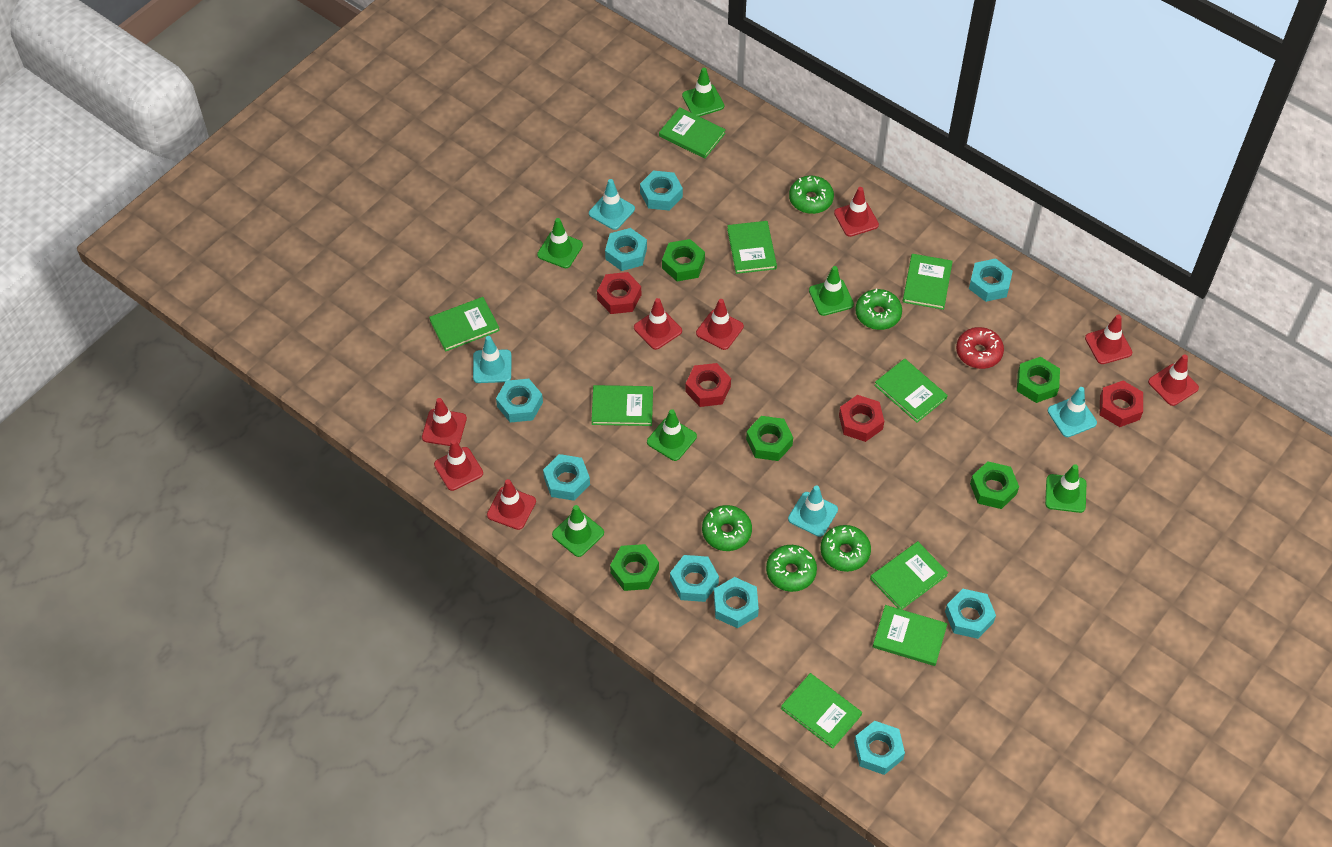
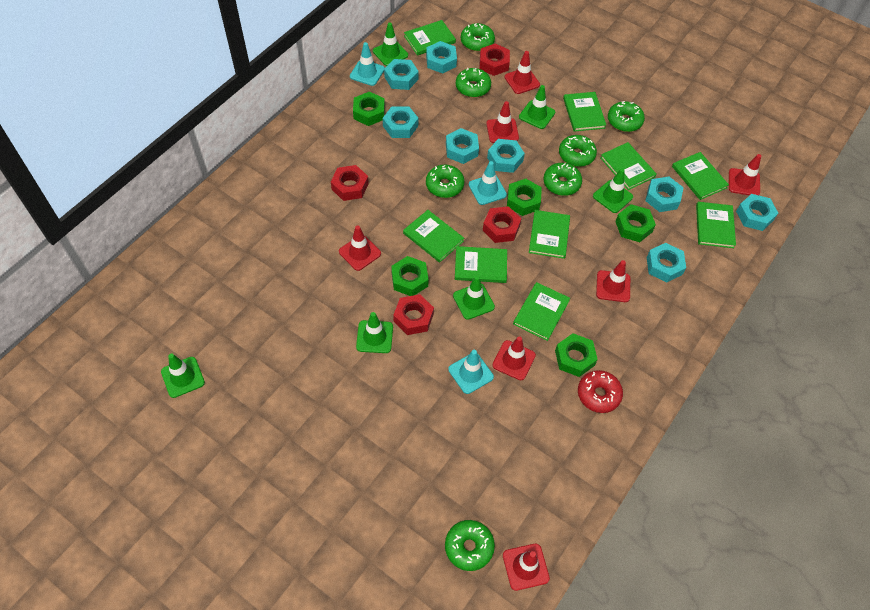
green donut: 5 -> 7
red traffic cone: 8 -> 7
turquoise nut: 9 -> 8
turquoise traffic cone: 4 -> 3

